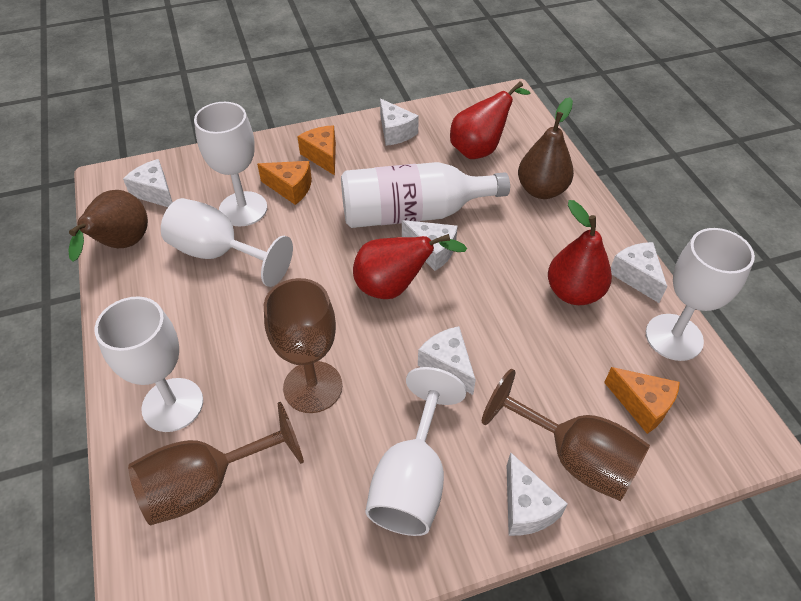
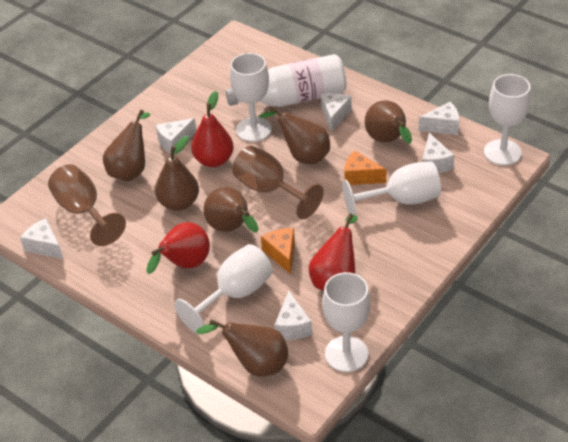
brown goblet: 3 -> 2
brown pear: 2 -> 6
orange cheese: 3 -> 2

